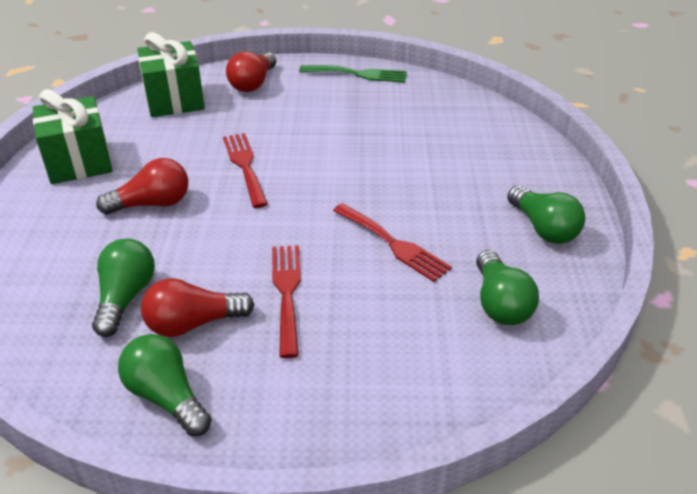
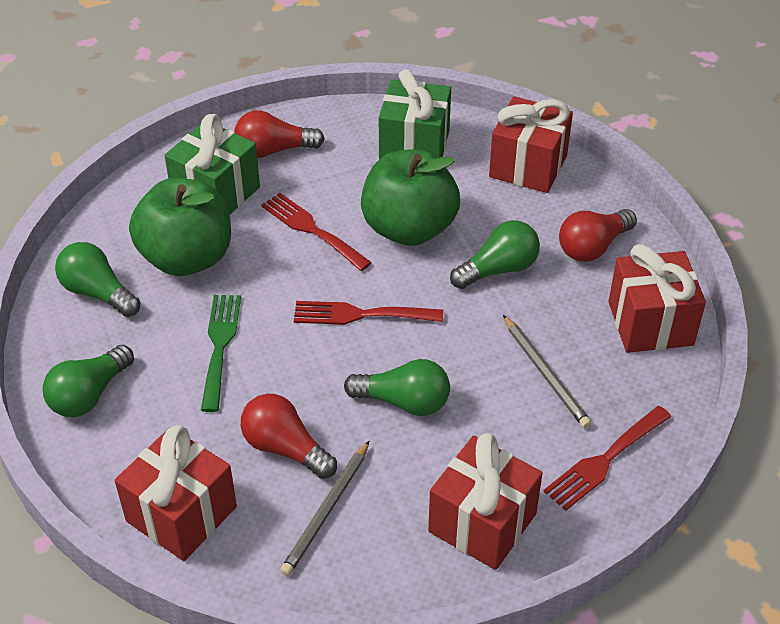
green apple: 0 -> 2
grey pencil: 0 -> 2
red gift: 0 -> 4

